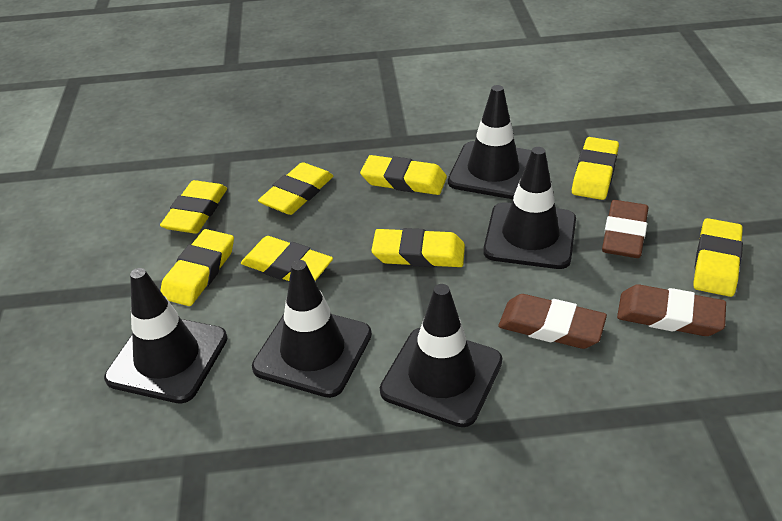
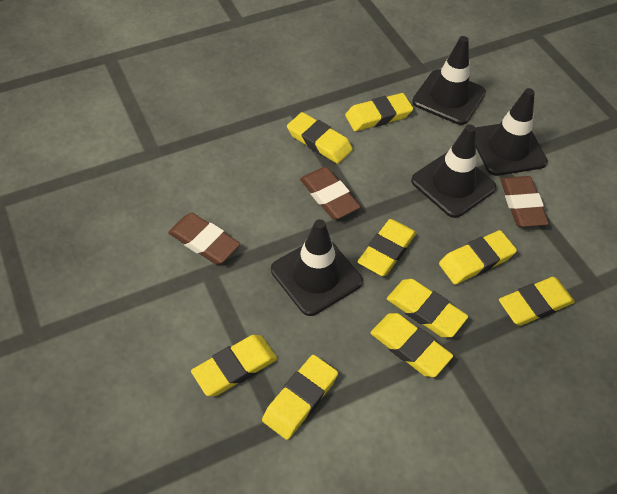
black traffic cone: 5 -> 4
yellow eraser: 8 -> 9

